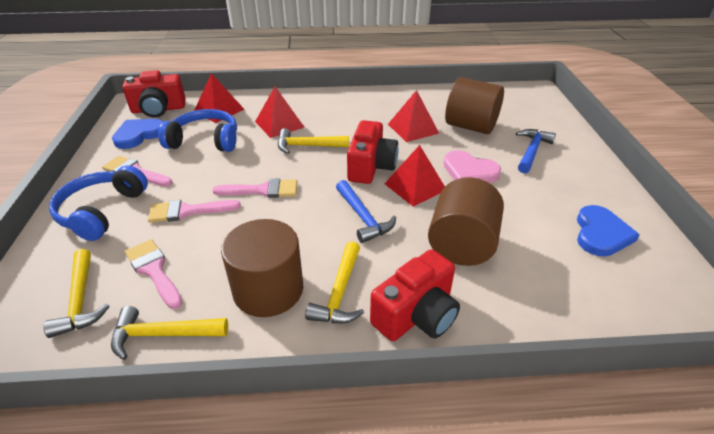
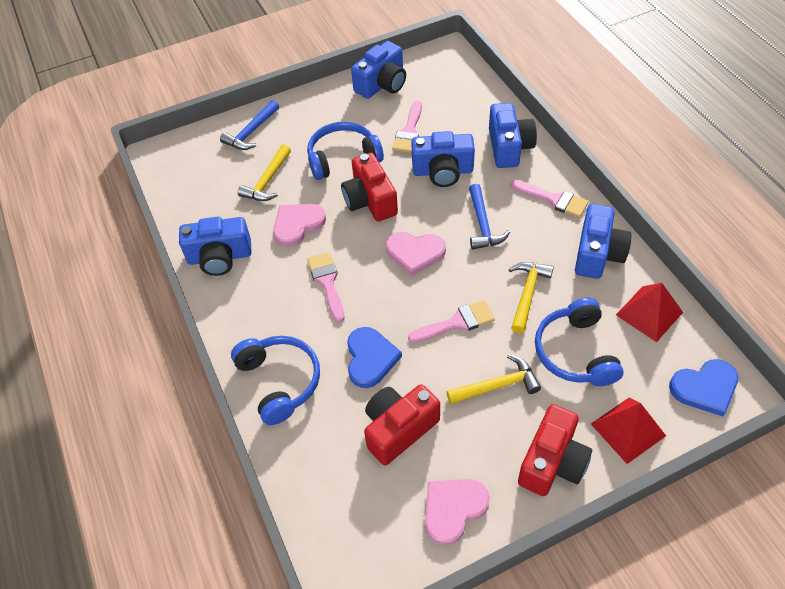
blue camera: 0 -> 5
blue headphones: 2 -> 3
brown cylinder: 3 -> 0
pink heart: 1 -> 3
red pyramid: 4 -> 2
yellow hammer: 4 -> 3

